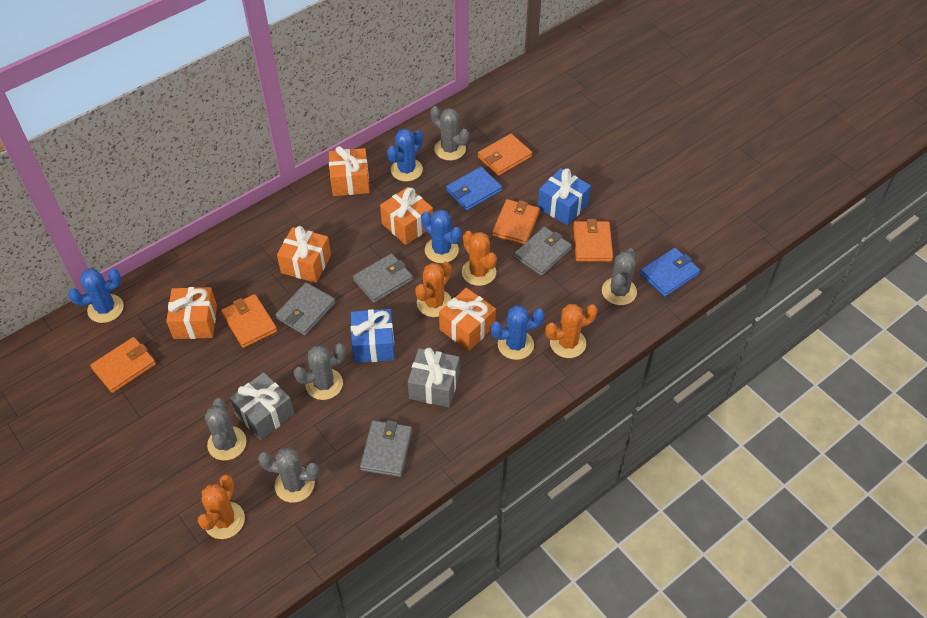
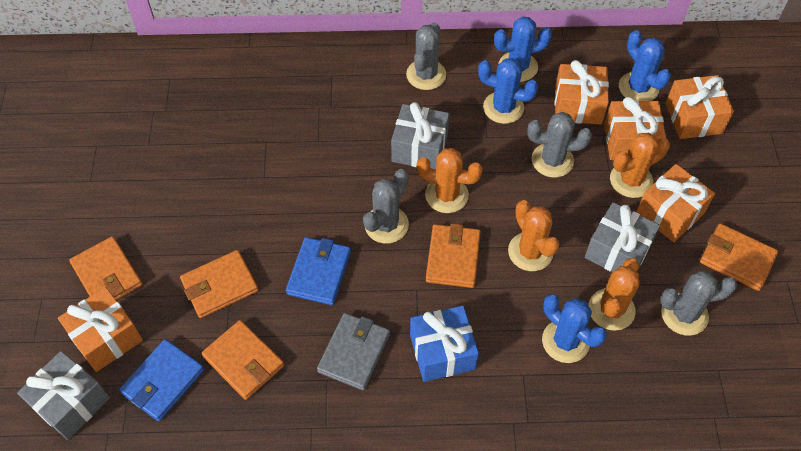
blue gift: 2 -> 1
grey cactus: 5 -> 4
grey gift: 2 -> 3
grey wallet: 4 -> 1

